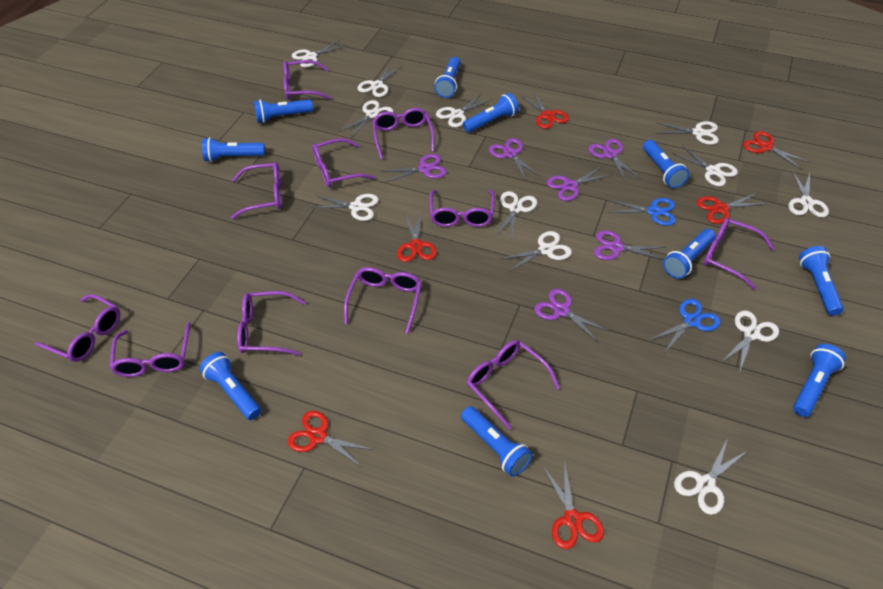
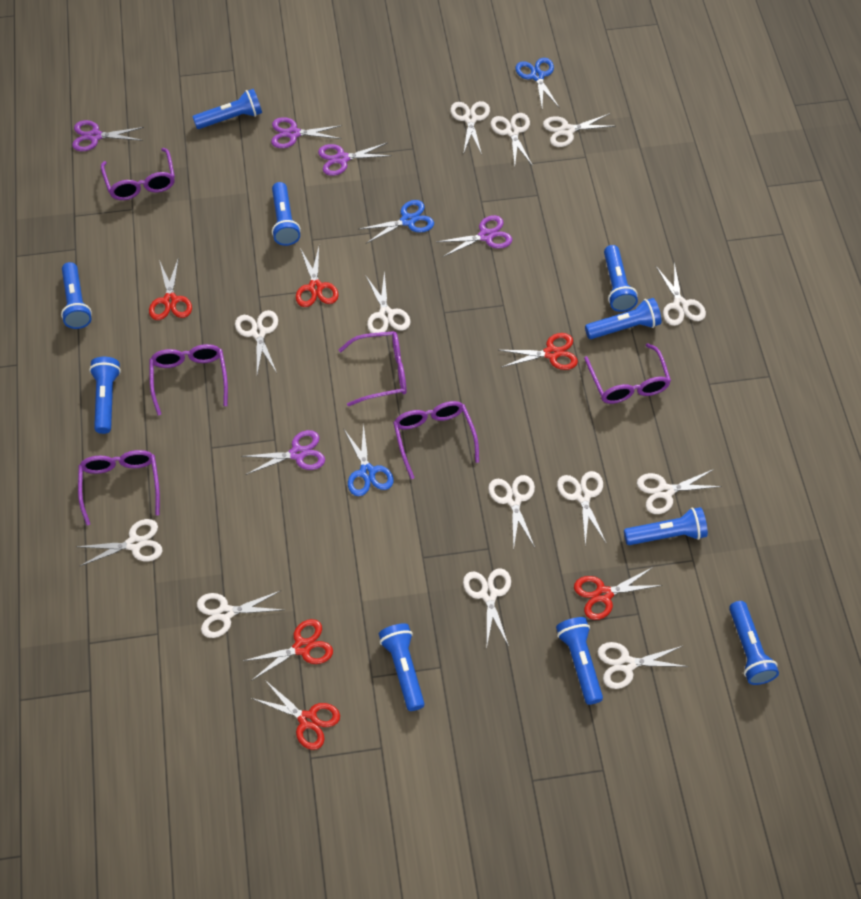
blue scissors: 2 -> 3
purple glasses: 11 -> 6
purple scissors: 6 -> 5
white scissors: 12 -> 13

